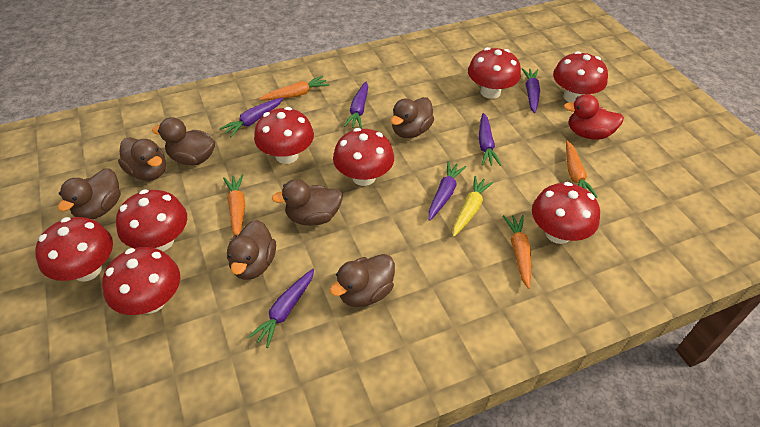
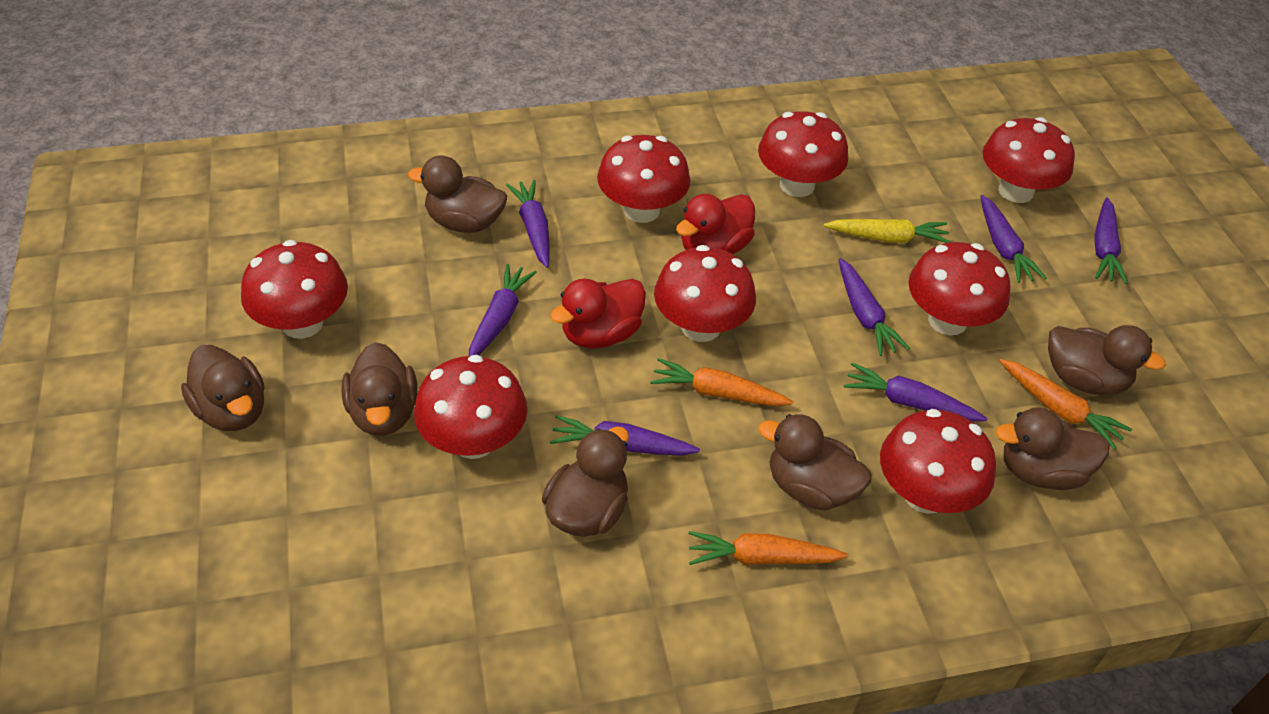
orange carrot: 4 -> 3
purple carrot: 6 -> 7
red duck: 1 -> 2

